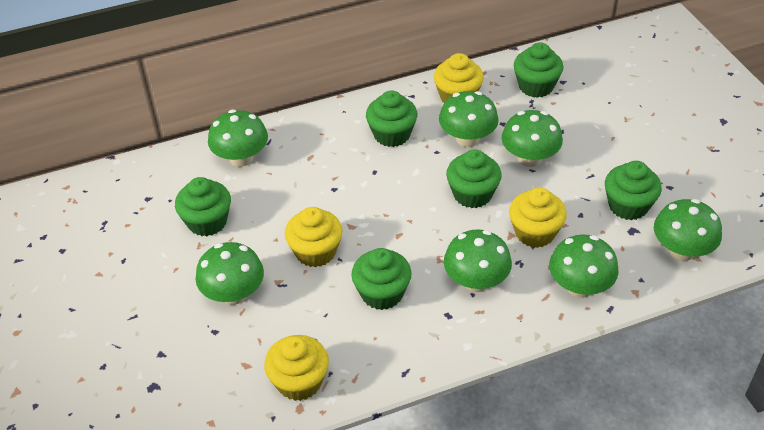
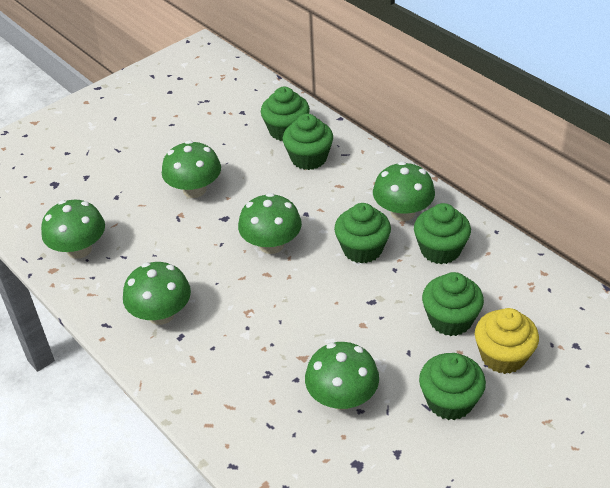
green mushroom: 7 -> 6
yellow cupcake: 4 -> 1

